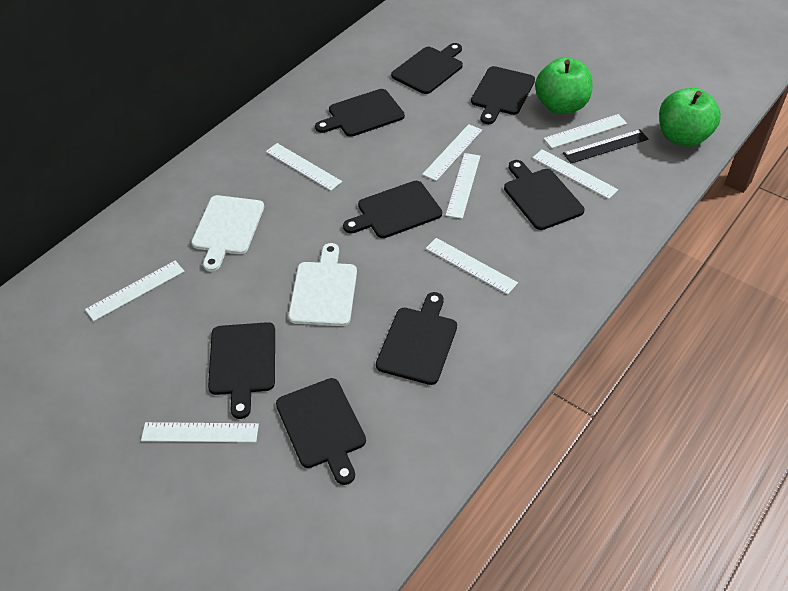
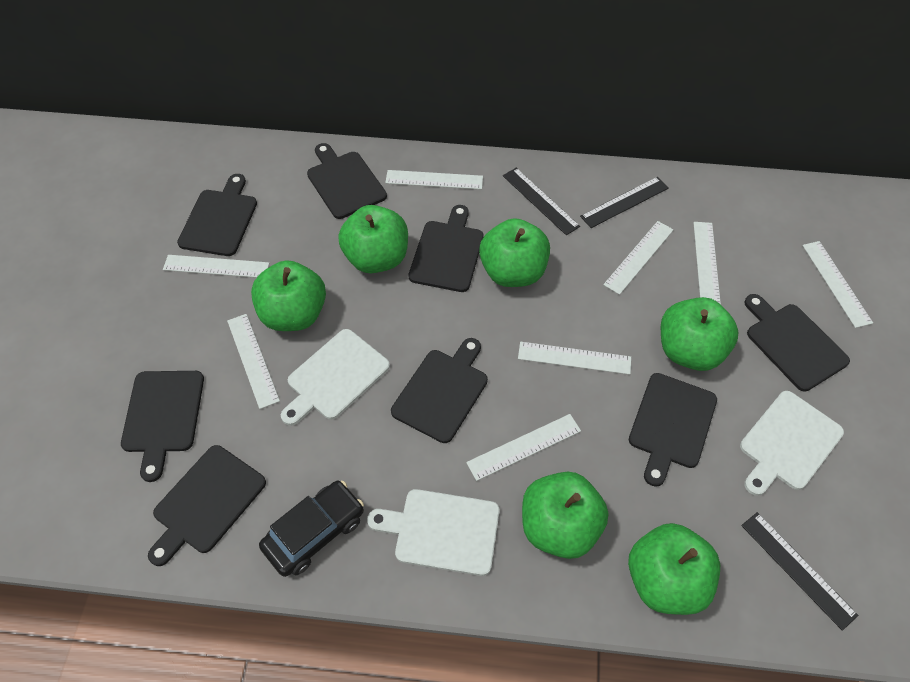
black car: 0 -> 1
black ruler: 1 -> 3
green apple: 2 -> 6
white cutting board: 2 -> 3

